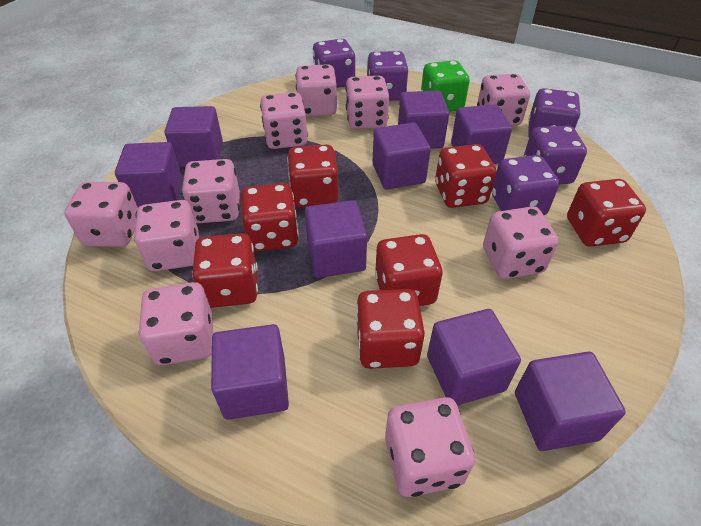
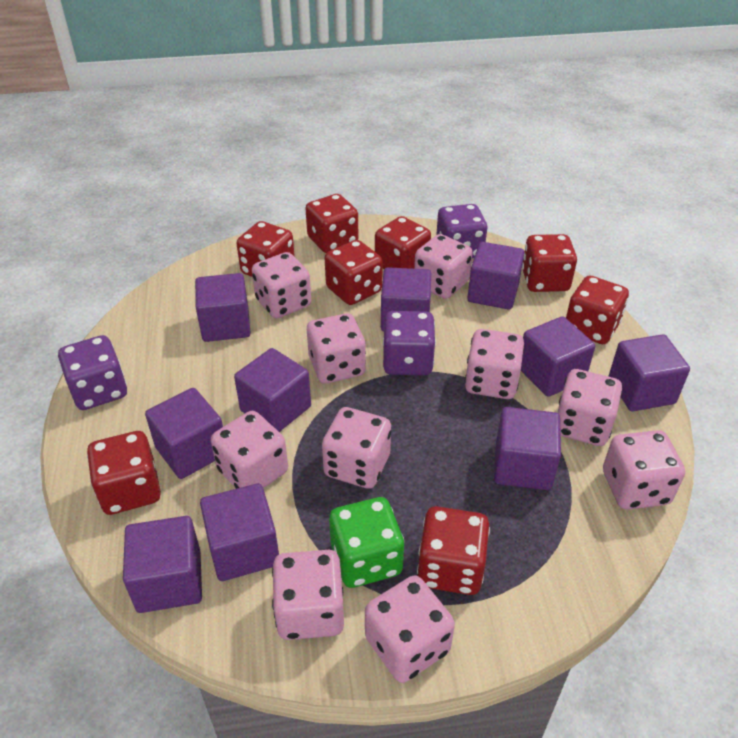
purple cube: 9 -> 10
purple dice: 5 -> 3
red dice: 7 -> 8

